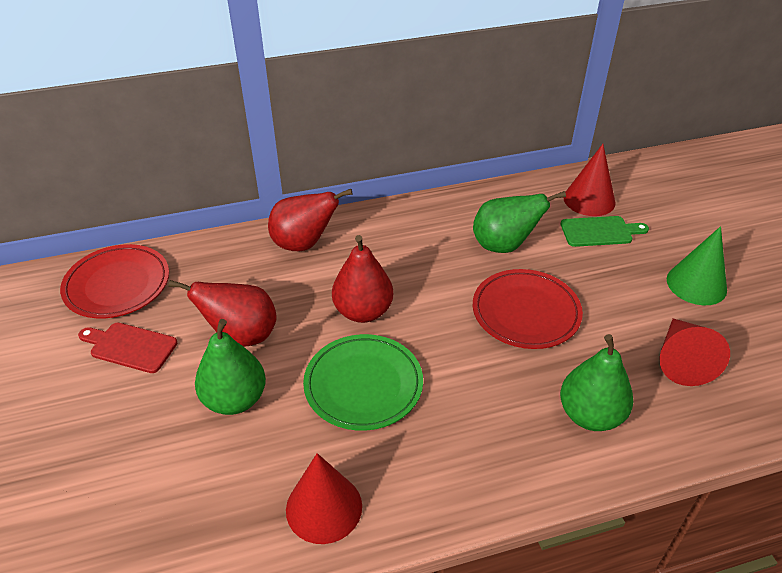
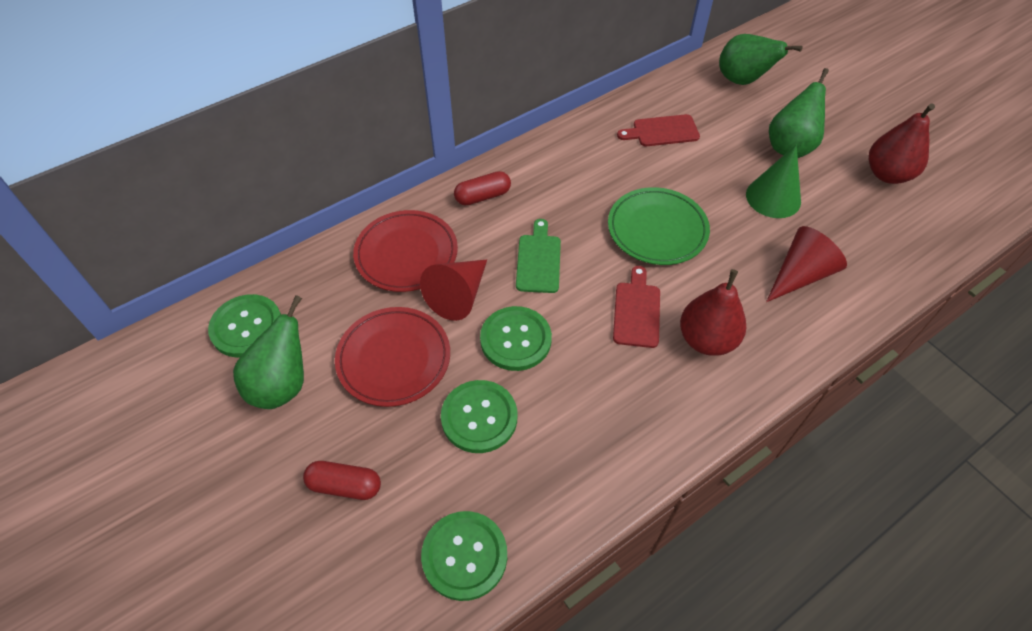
green button: 0 -> 4
red capsule: 0 -> 2
red cone: 3 -> 2
red cutting board: 1 -> 2
red pear: 3 -> 2

